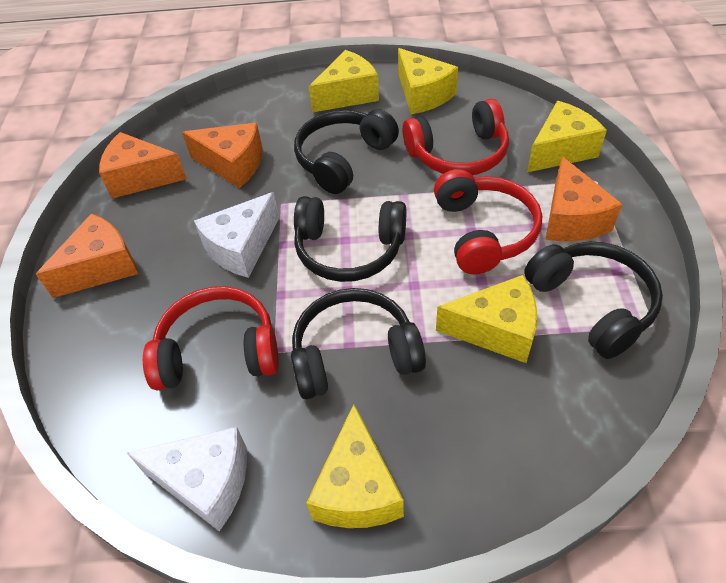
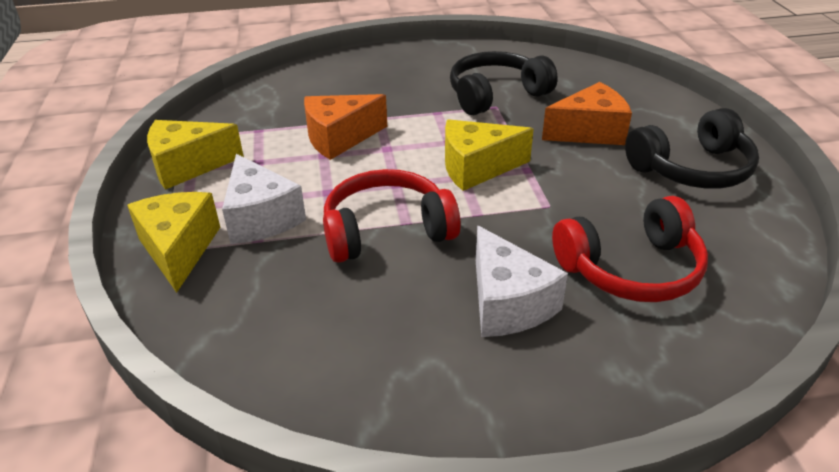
black headphones: 4 -> 2
orange cheese: 4 -> 2
red headphones: 3 -> 2
yellow cheese: 5 -> 3

